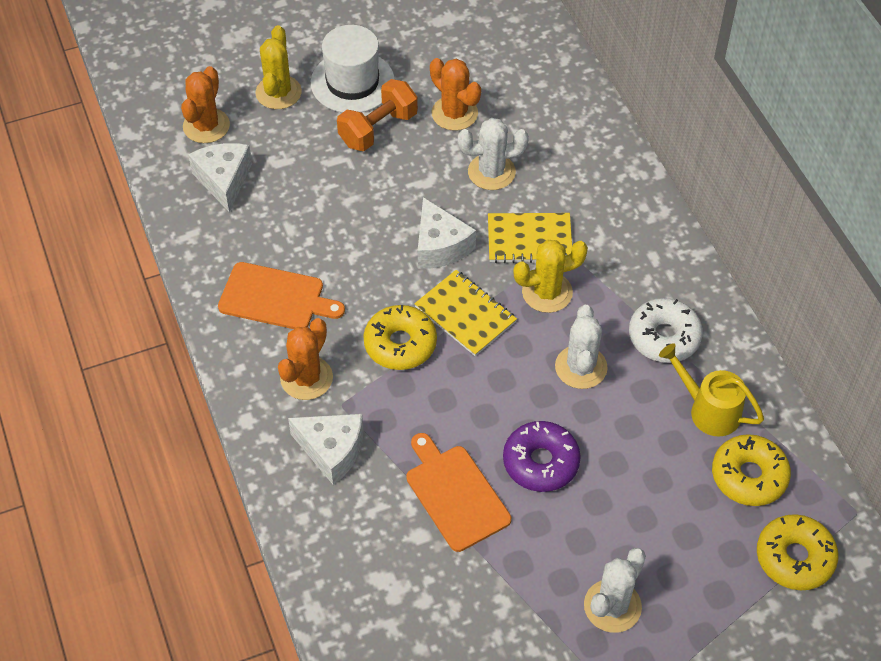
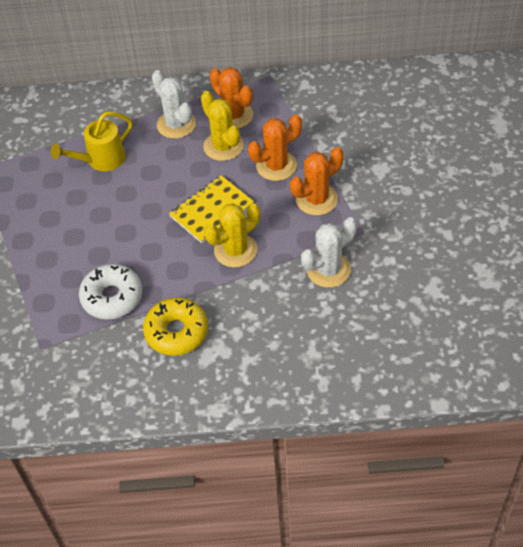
orange cutting board: 2 -> 0
orange dumbbell: 1 -> 0
purple donut: 1 -> 0
white cactus: 3 -> 2
white cheese: 3 -> 0
white hat: 1 -> 0
yellow donut: 3 -> 1
yellow notebook: 2 -> 1

